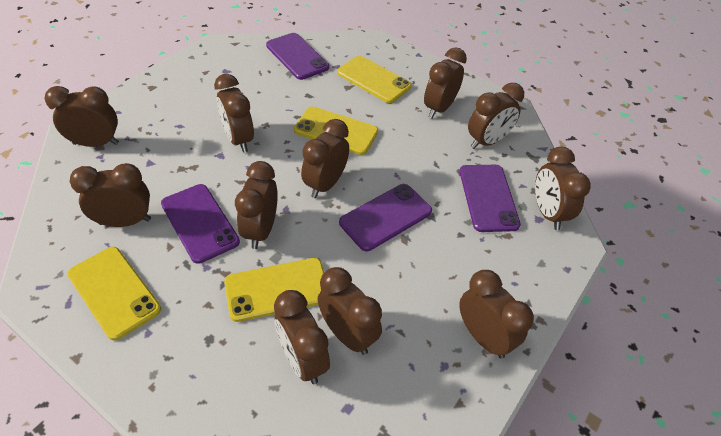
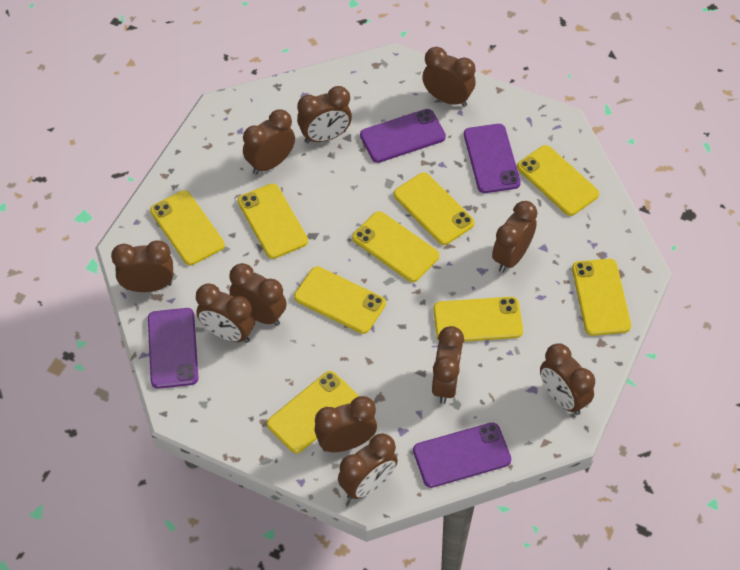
yellow phone: 4 -> 9

